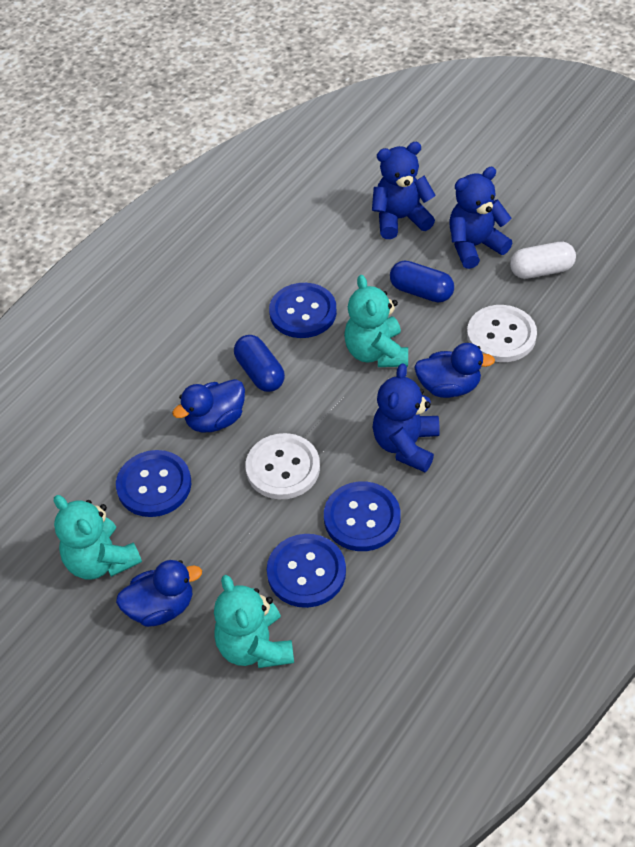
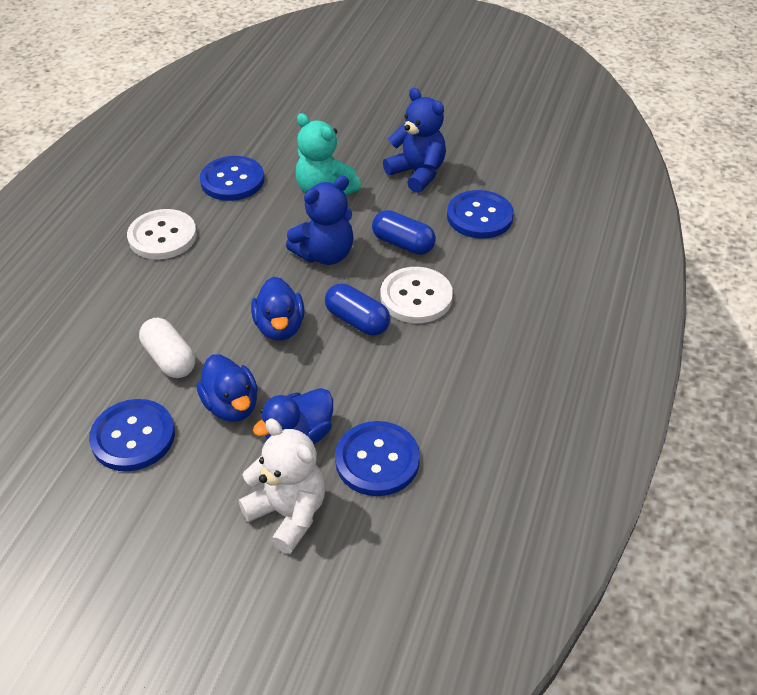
blue teddy bear: 3 -> 2
turquoise teddy bear: 3 -> 1
white teddy bear: 0 -> 1

